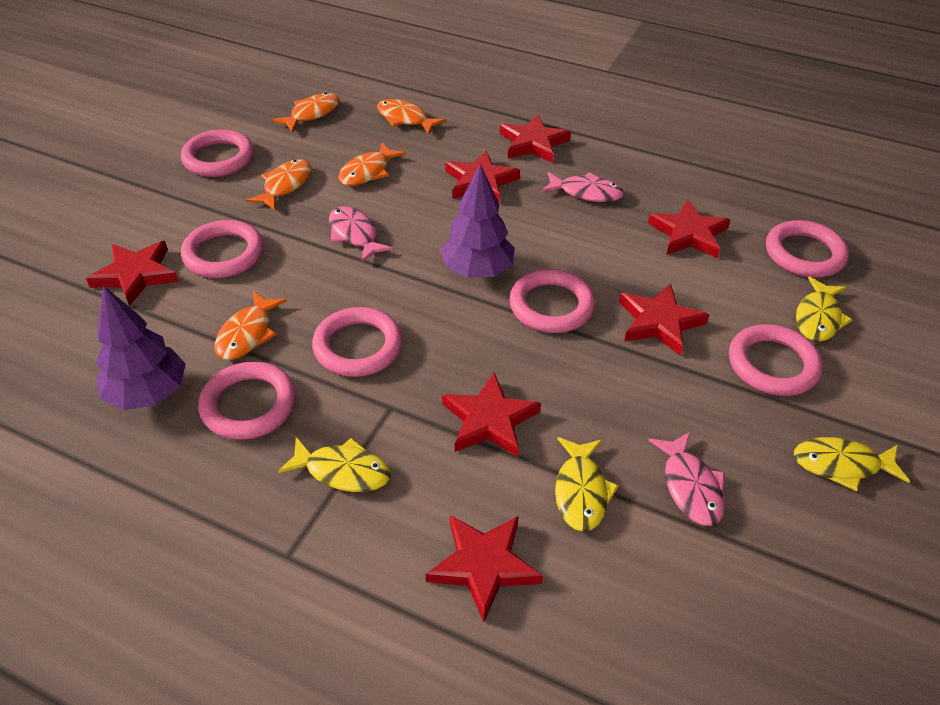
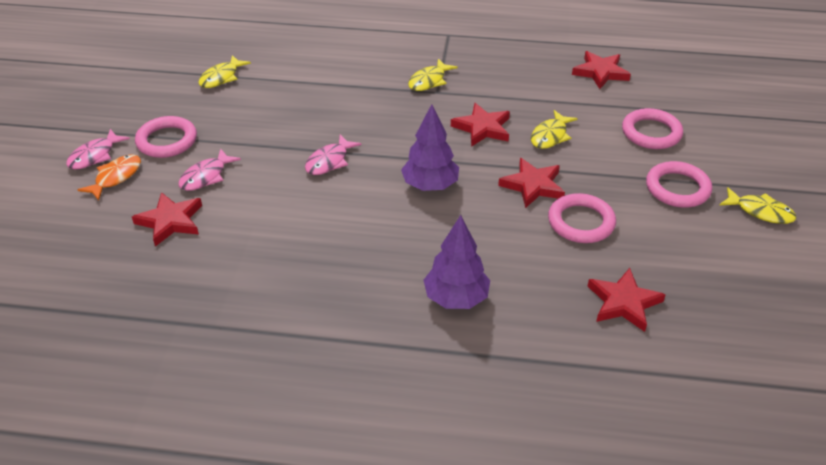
orange fish: 5 -> 1
pink ring: 7 -> 4
red star: 7 -> 5

